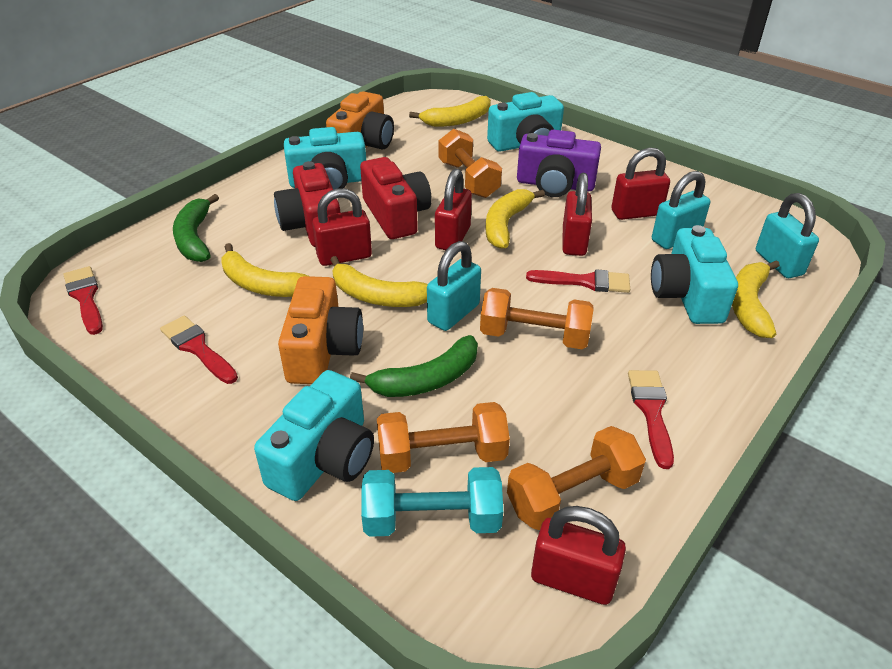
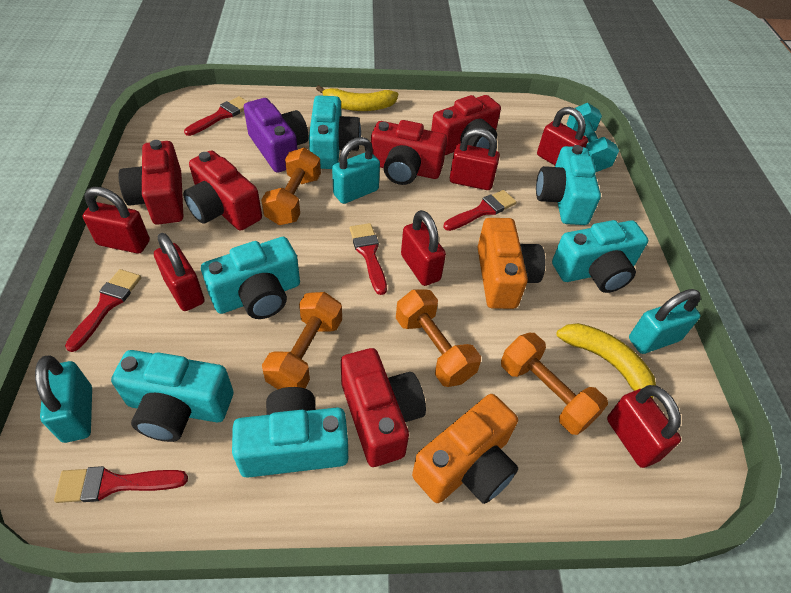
green banana: 2 -> 0
red brush: 4 -> 5
red camera: 2 -> 5
red padlock: 5 -> 6
turquoise camera: 4 -> 6
yellow banana: 5 -> 2

